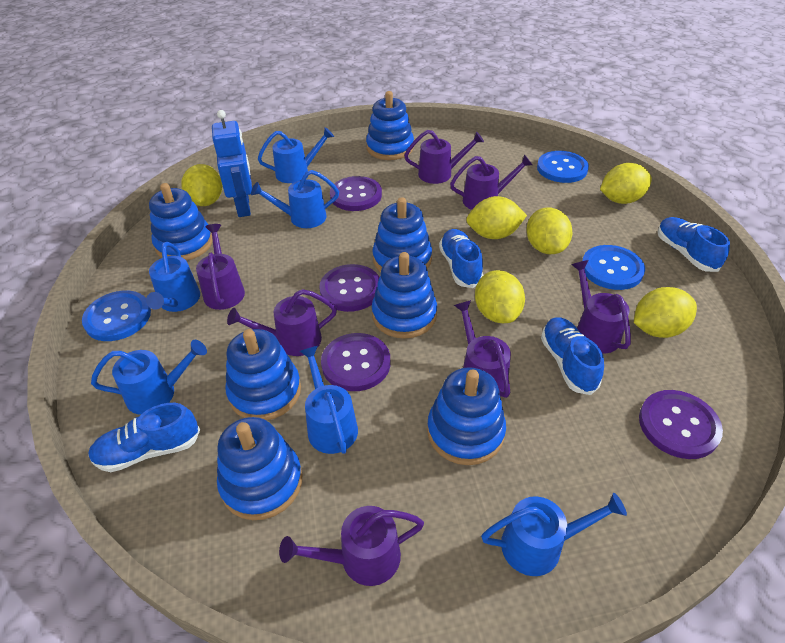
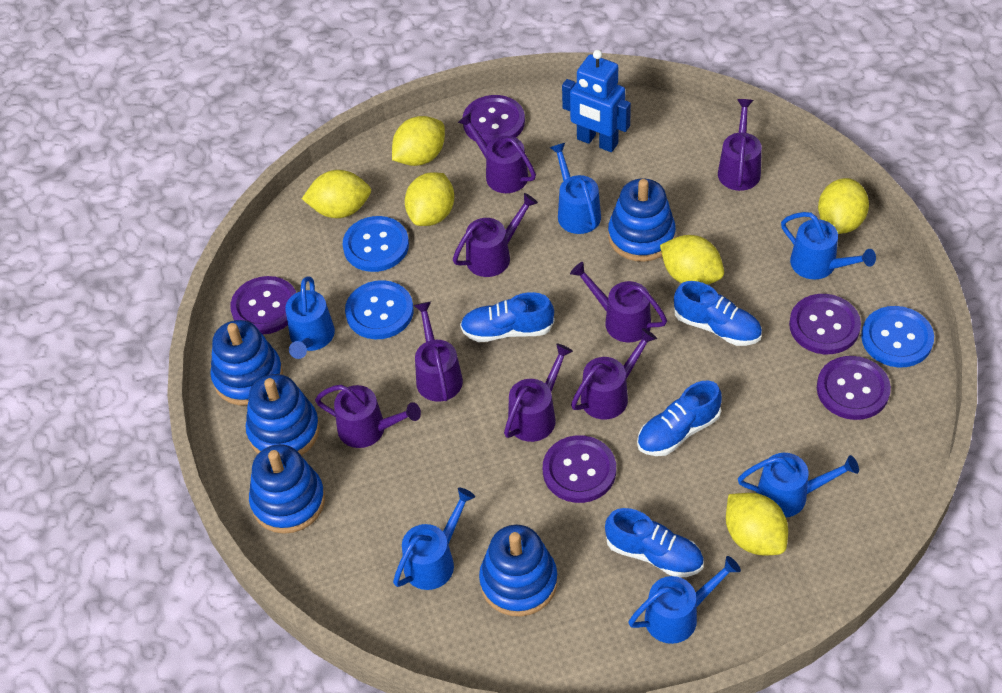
blue stacking toy: 7 -> 5
purple button: 4 -> 5
purple watering can: 7 -> 8

